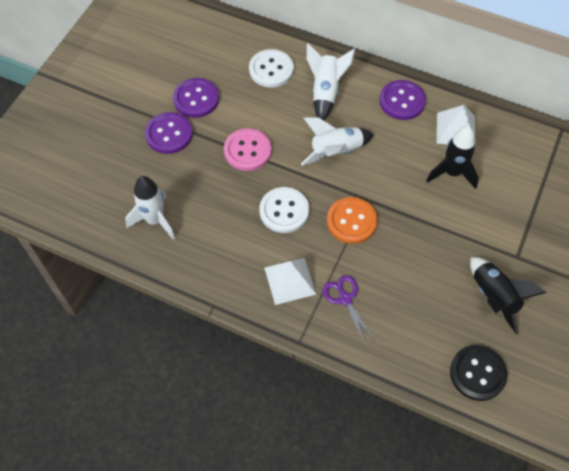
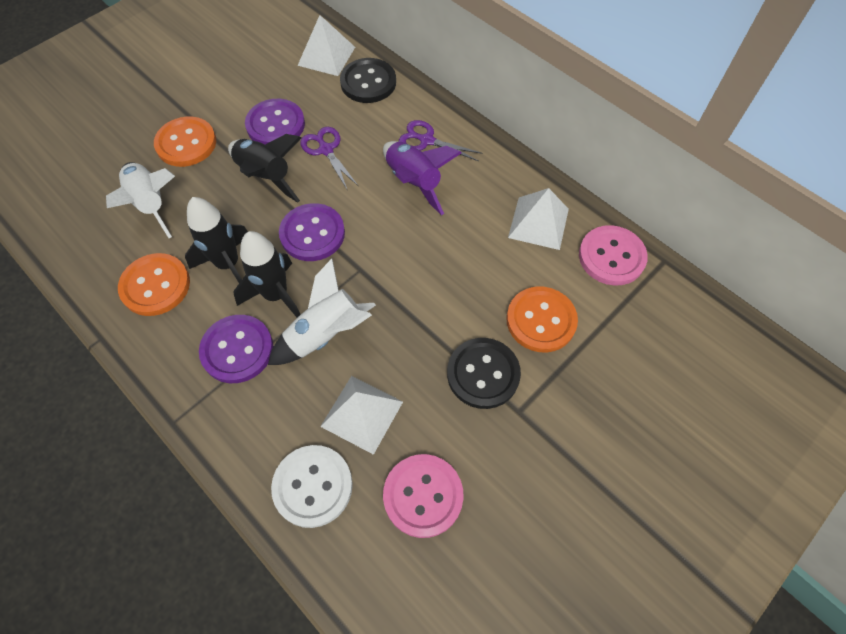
black button: 1 -> 2
black rocket: 2 -> 3
orange button: 1 -> 3
pink button: 1 -> 2
purple rocket: 0 -> 1
purple scissors: 1 -> 2
white button: 2 -> 1
white pyramid: 2 -> 3
white rocket: 3 -> 2

